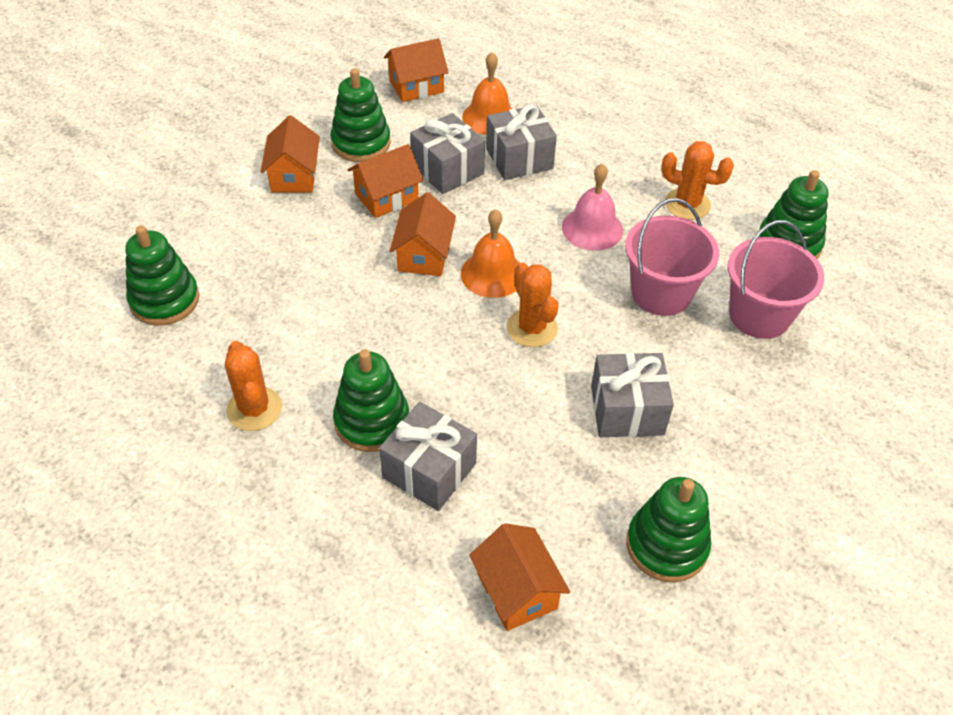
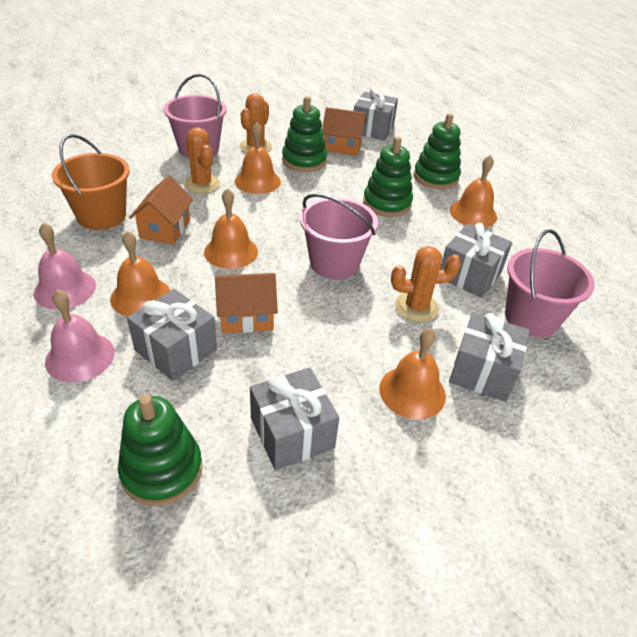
green stacking toy: 5 -> 4
grey gift: 4 -> 5
orange bell: 2 -> 5
orange bucket: 0 -> 1
orange house: 5 -> 3
pink bell: 1 -> 2
pink bucket: 2 -> 3

